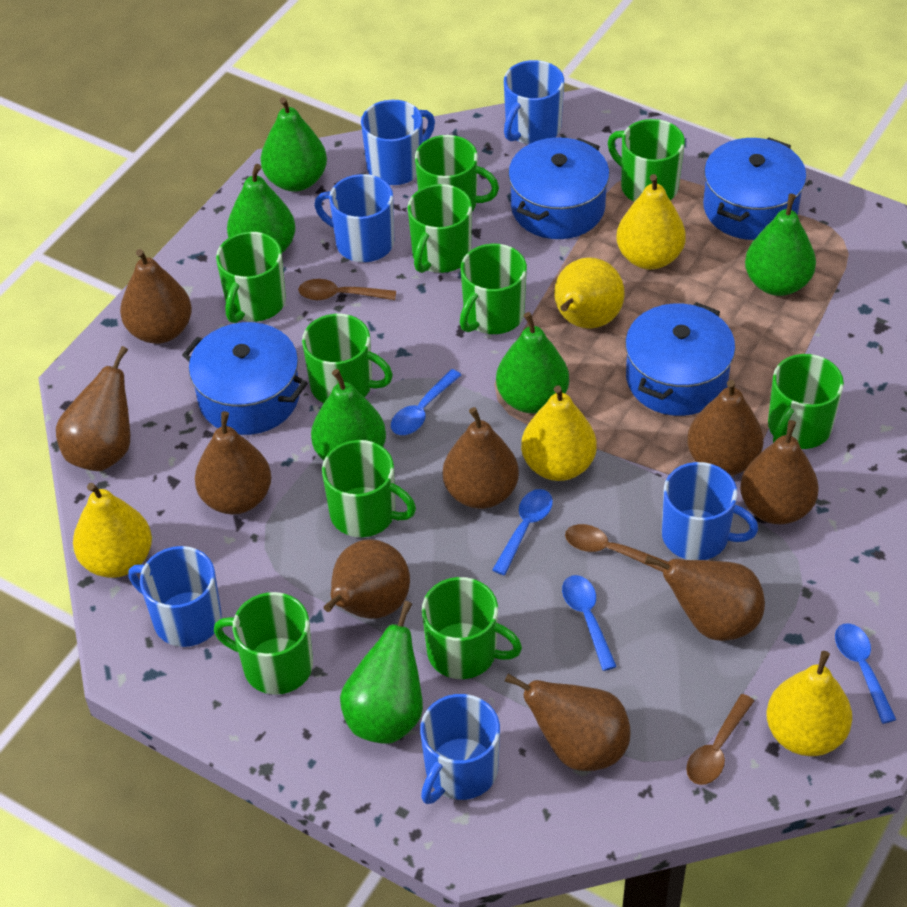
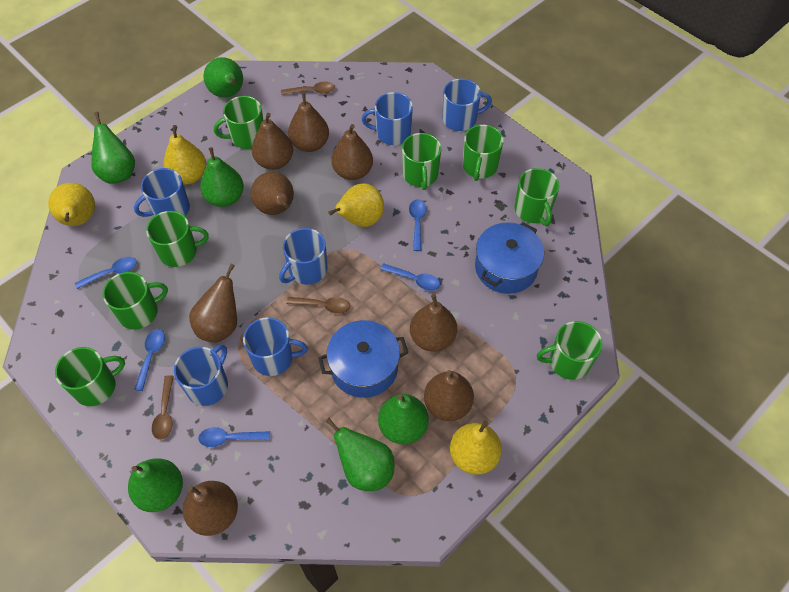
blue pot: 4 -> 2
blue spoon: 4 -> 5
brown pear: 9 -> 8
green mug: 10 -> 8
yellow pear: 5 -> 4

